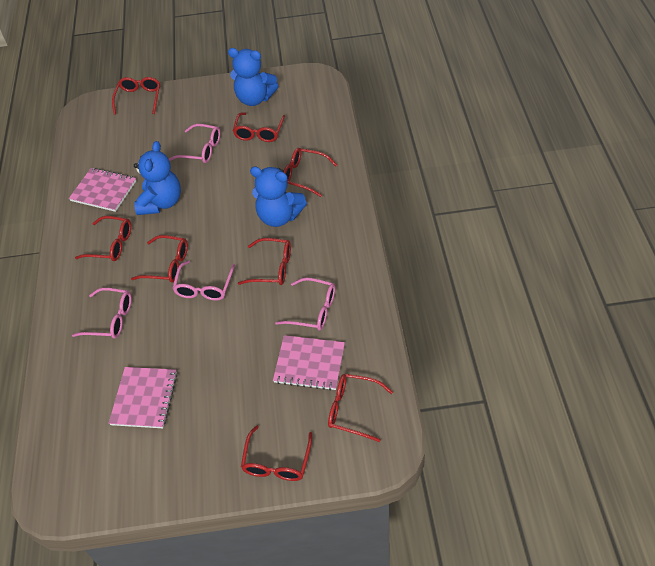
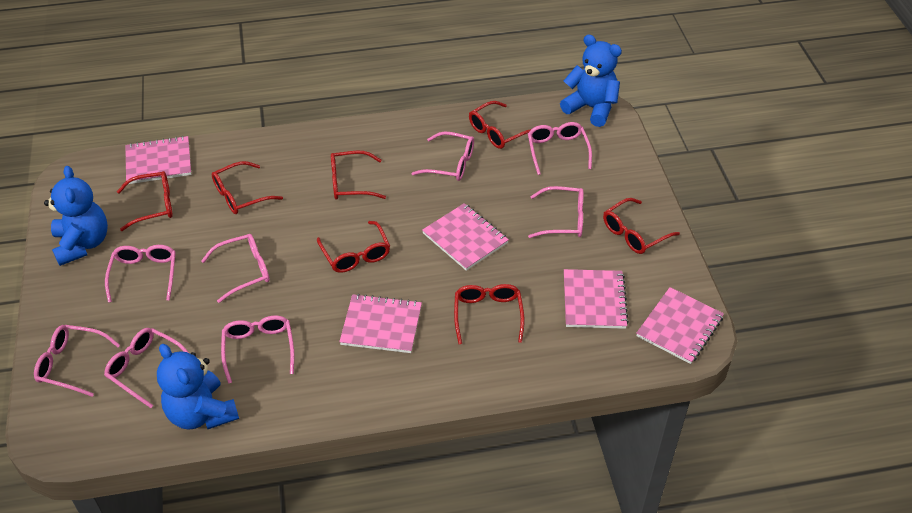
pink glasses: 4 -> 8
pink notebook: 3 -> 5
red glasses: 8 -> 7

